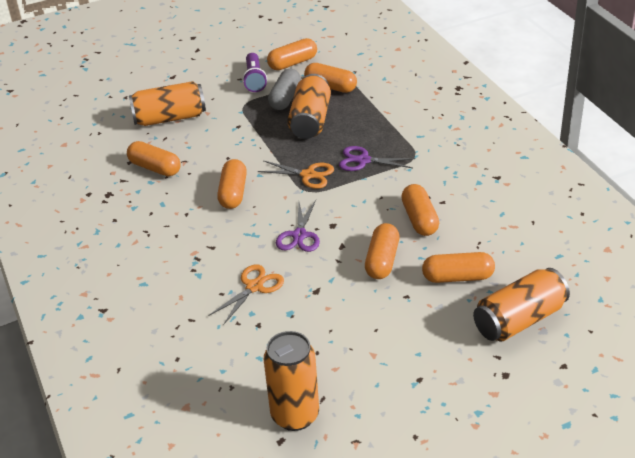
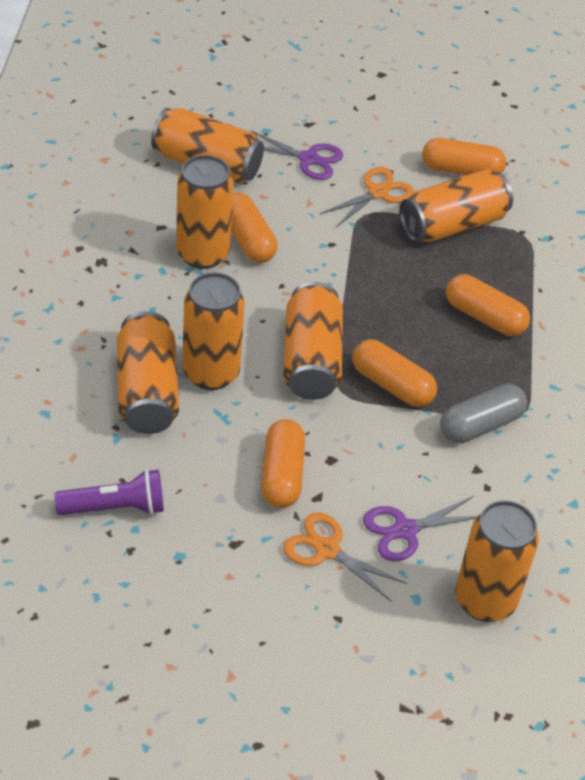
orange can: 4 -> 7
orange capsule: 7 -> 5

